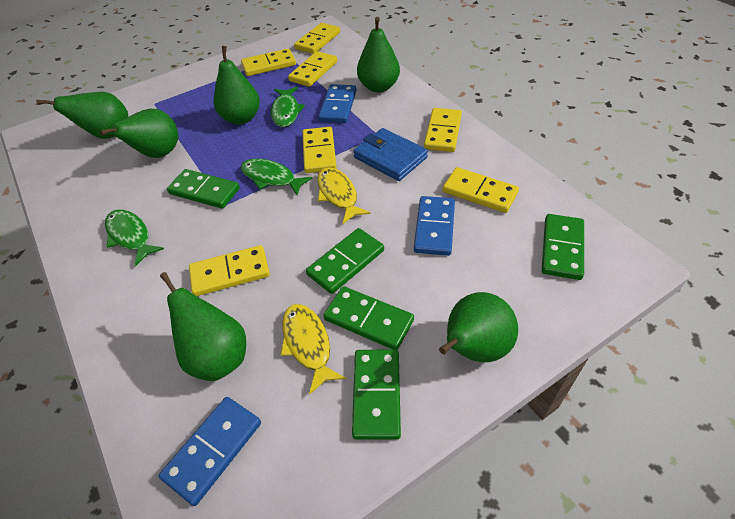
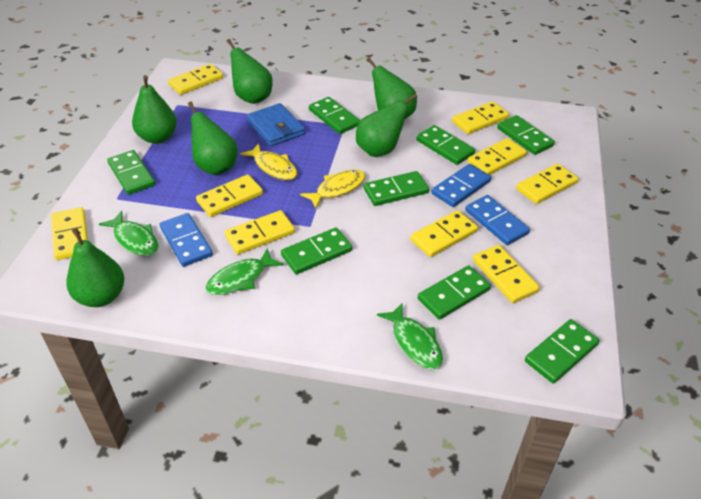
green domino: 5 -> 8
yellow domino: 7 -> 9

